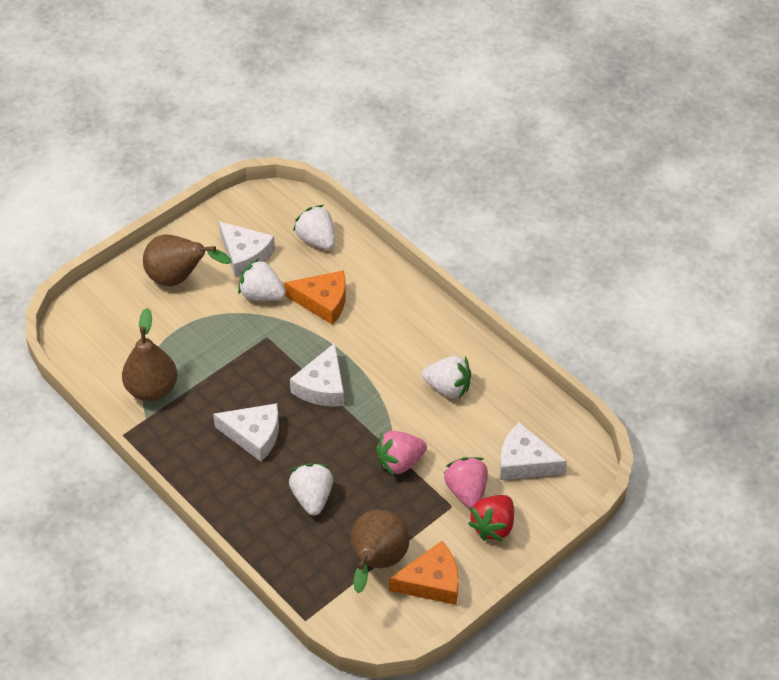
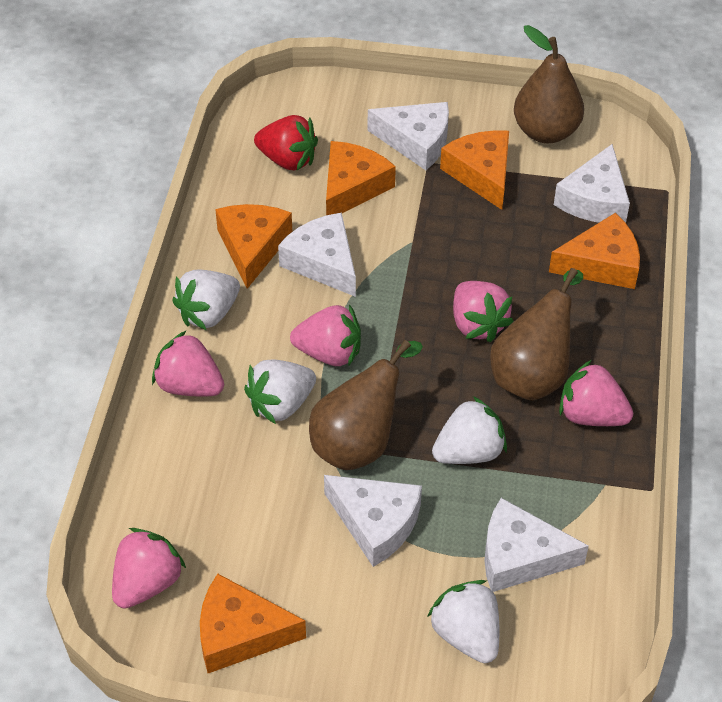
orange cheese: 2 -> 5
pink strawberry: 2 -> 5
white cheese: 4 -> 5

